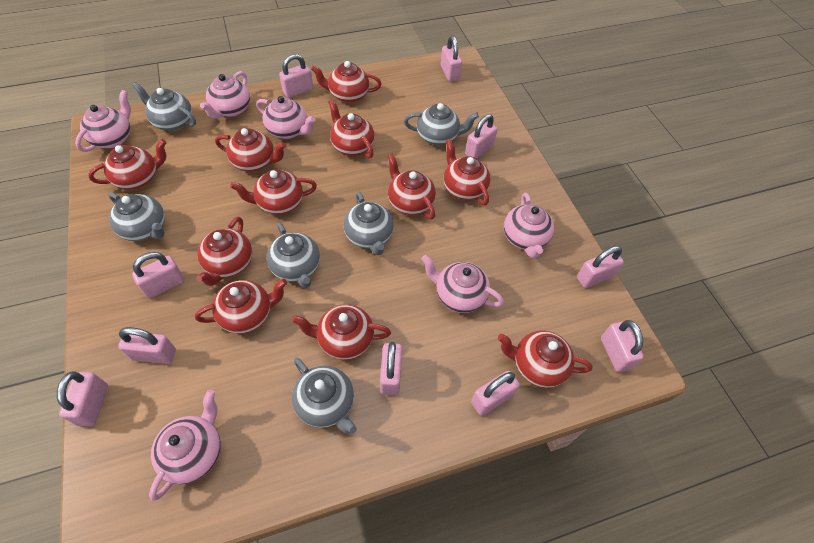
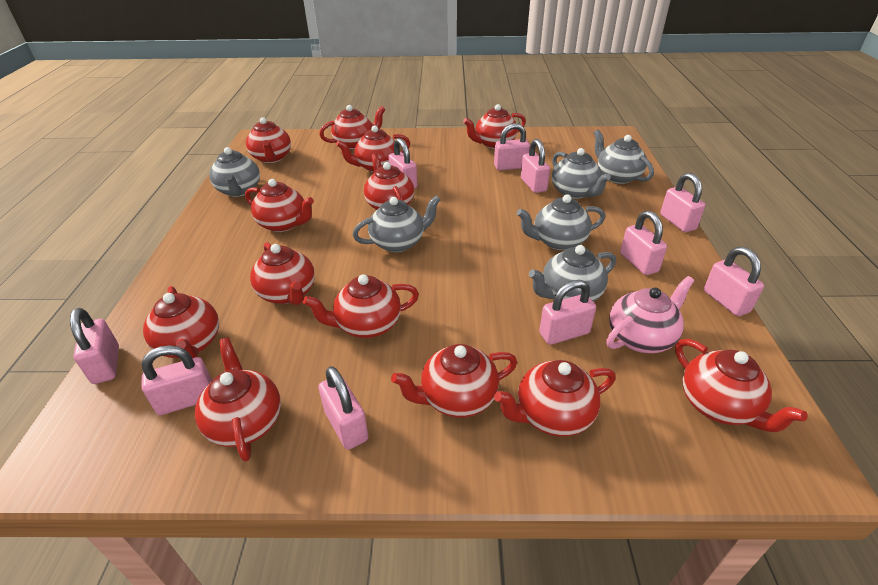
pink teapot: 6 -> 1
red teapot: 11 -> 13

